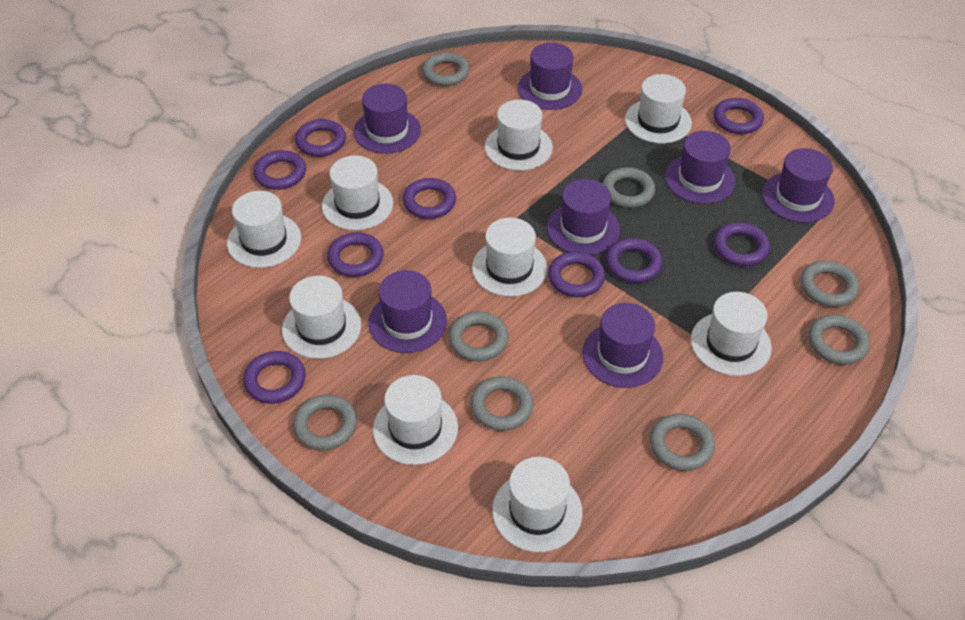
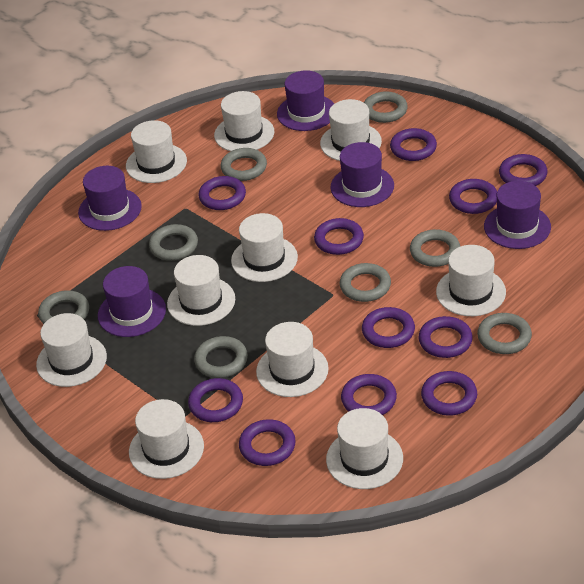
purple hat: 7 -> 5
purple ring: 9 -> 11
white hat: 9 -> 10

